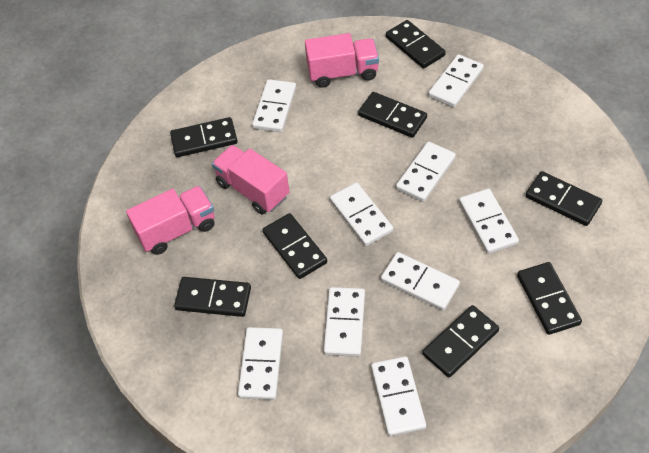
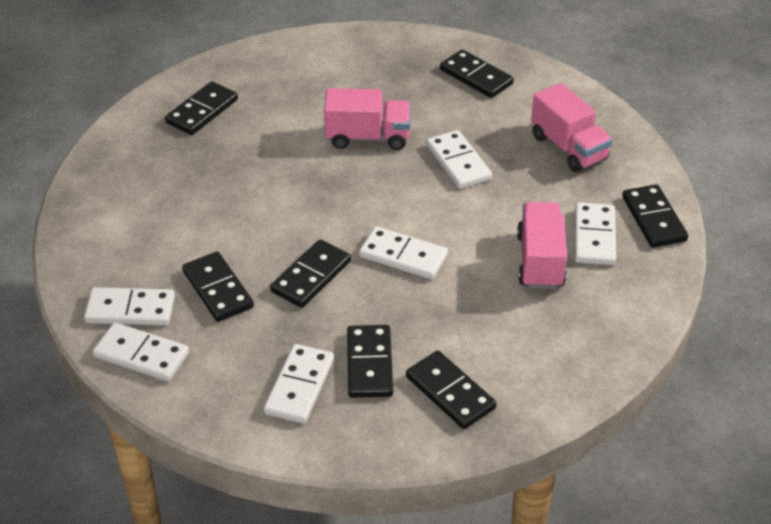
black domino: 8 -> 7
white domino: 9 -> 6

